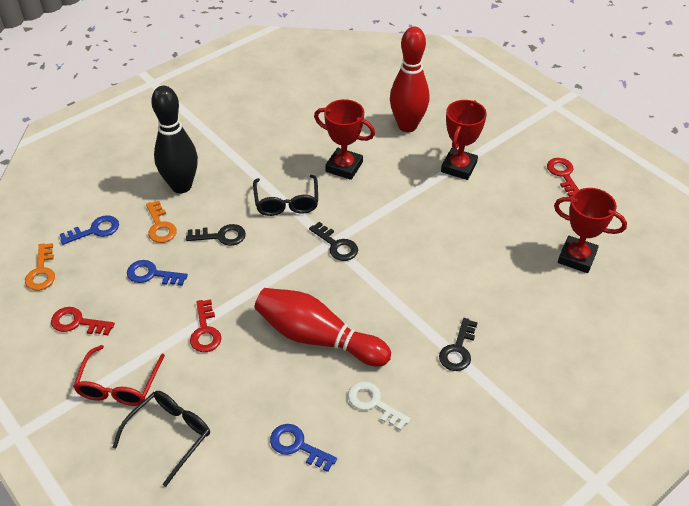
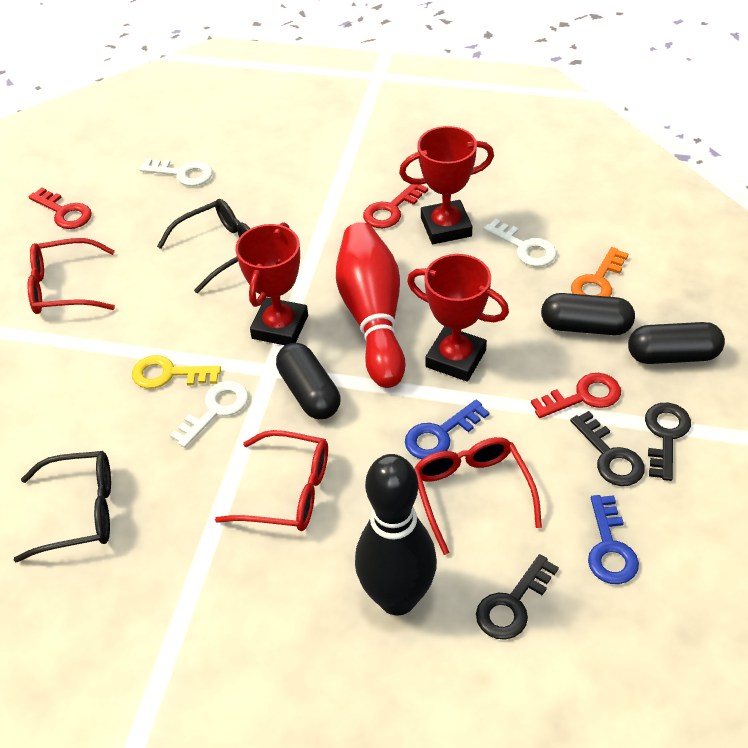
black capsule: 0 -> 3
blue key: 3 -> 2
orange key: 2 -> 1
red bowling pin: 2 -> 1
red glasses: 1 -> 3
white key: 1 -> 3
yellow key: 0 -> 1

